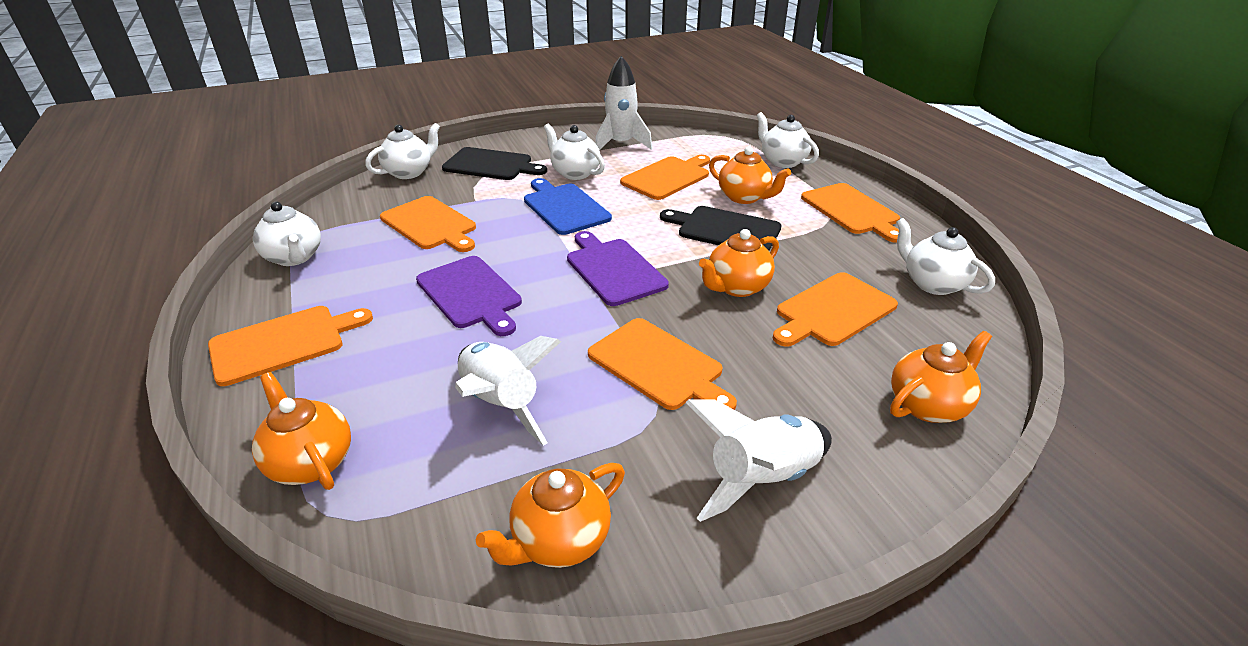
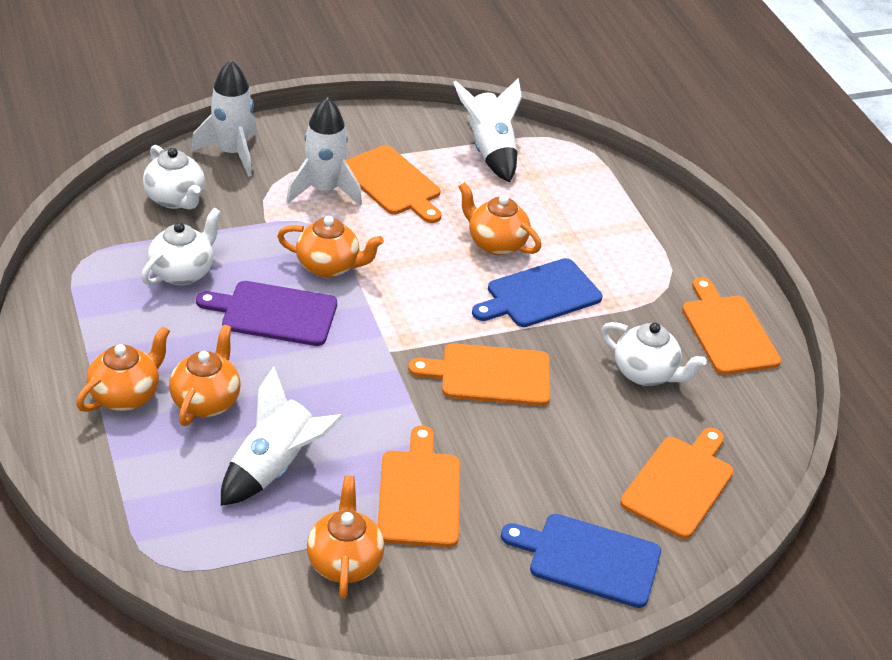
black cutting board: 2 -> 0
blue cutting board: 1 -> 2
orange cutting board: 6 -> 5
purple cutting board: 2 -> 1
white rocket: 3 -> 4
white teapot: 5 -> 3

